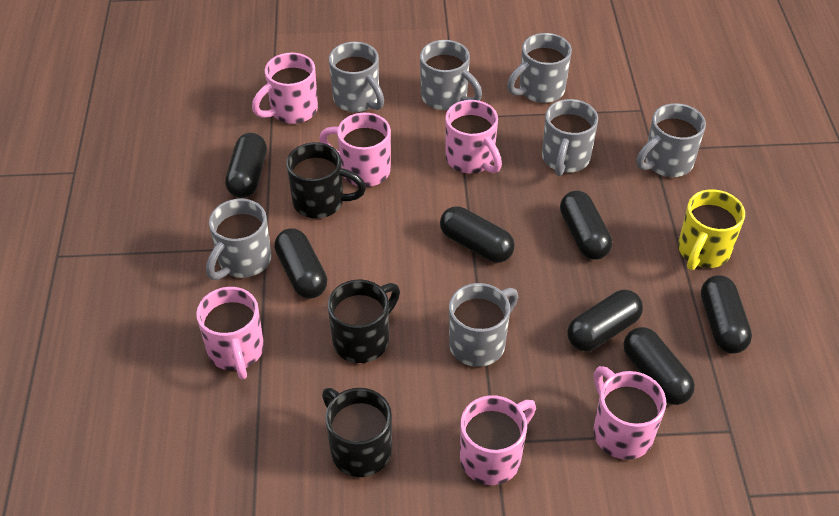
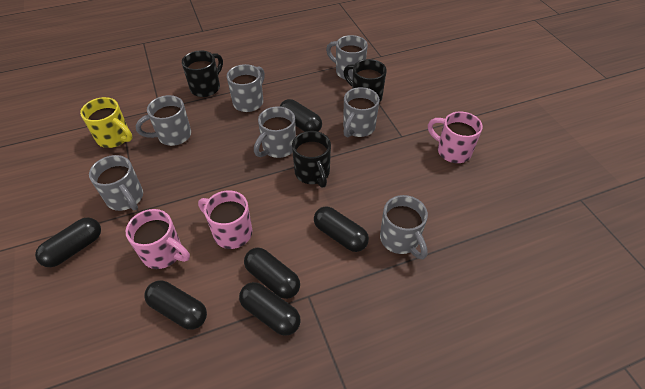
black capsule: 7 -> 6
pink mug: 6 -> 3

